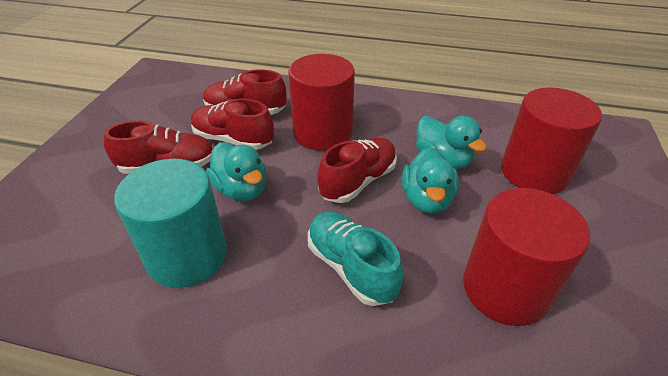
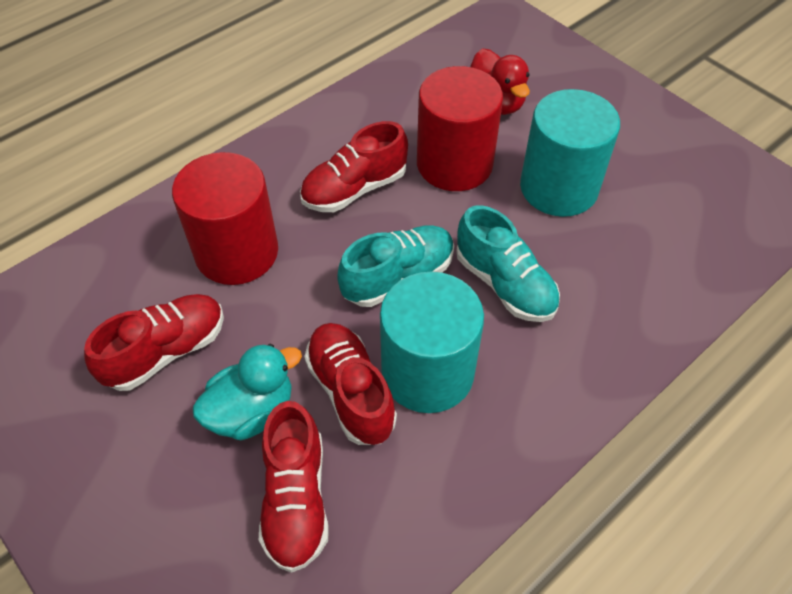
red cylinder: 3 -> 2
red duck: 0 -> 1
turquoise cylinder: 1 -> 2
turquoise duck: 3 -> 1
turquoise shoe: 1 -> 2

